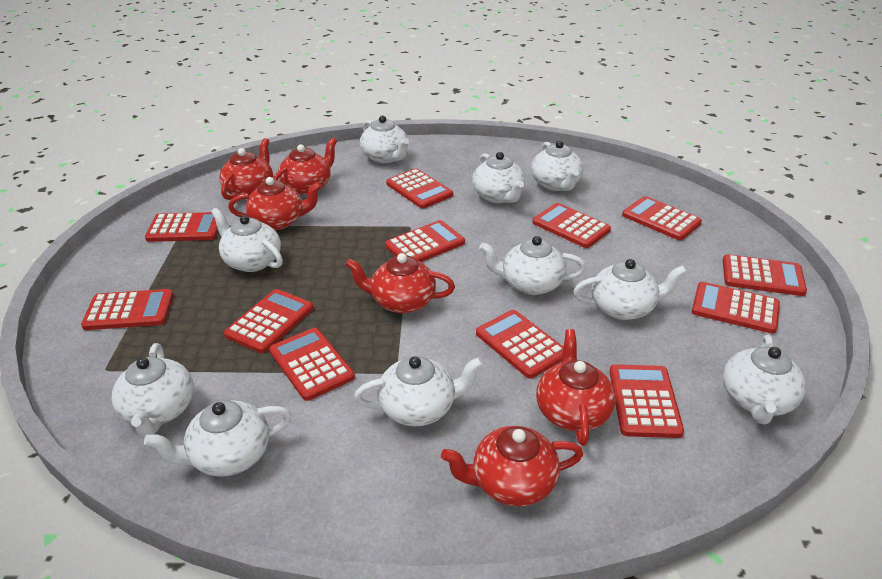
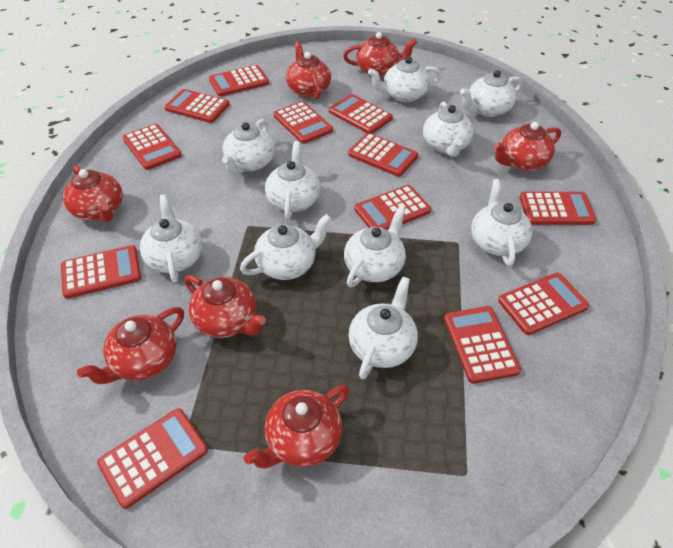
red teapot: 6 -> 7

